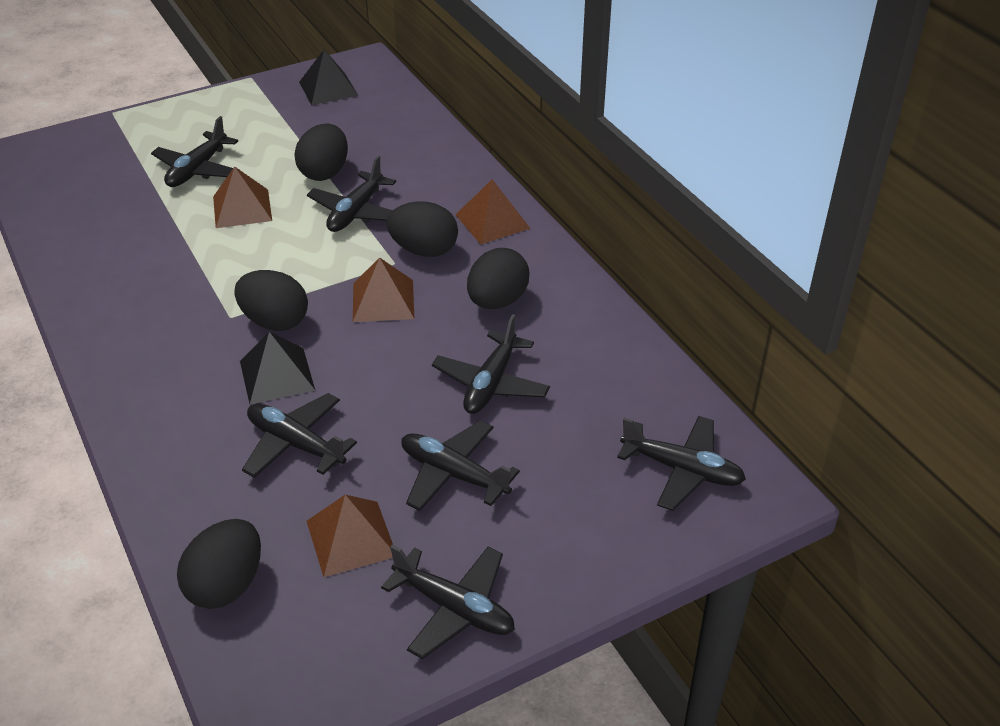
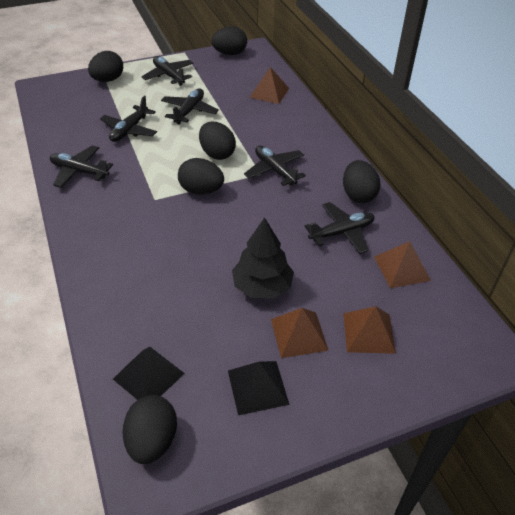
black egg: 5 -> 6
black plane: 7 -> 6
black tree: 0 -> 1

